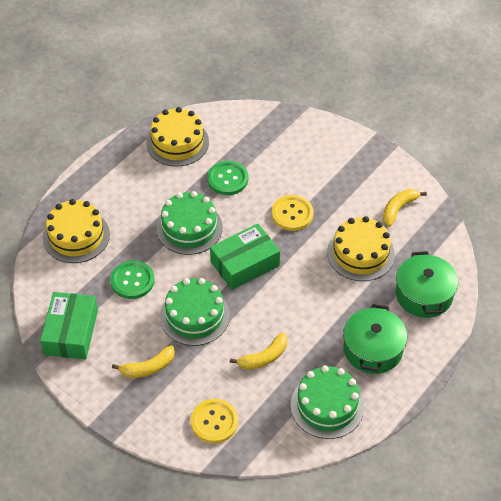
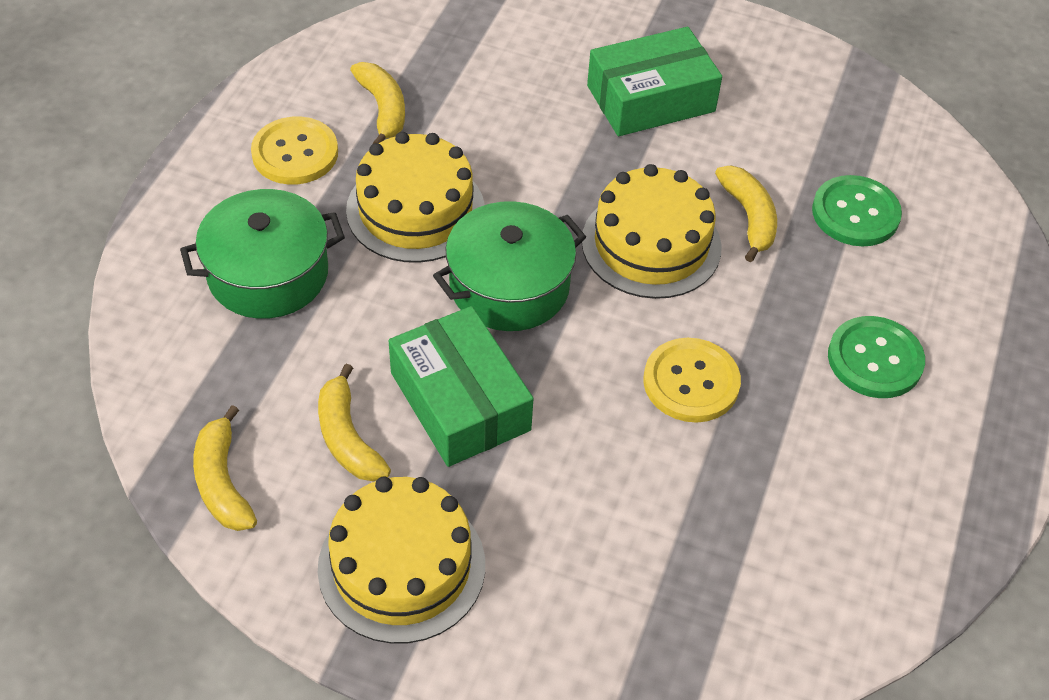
green cake: 3 -> 0
yellow banana: 3 -> 4

